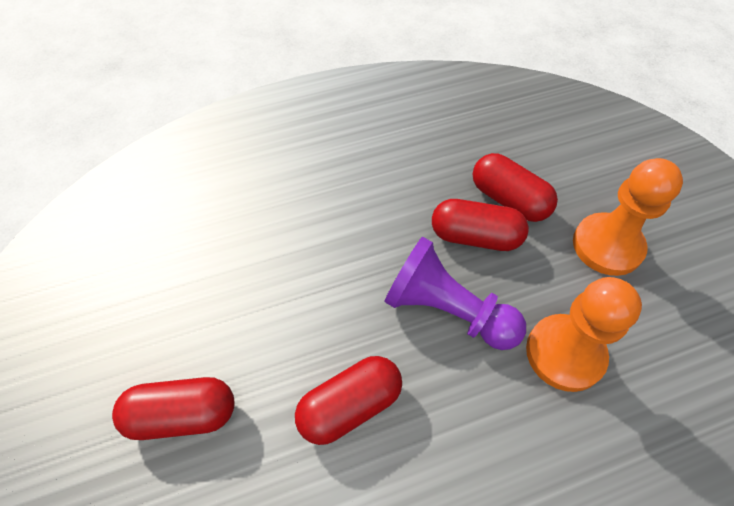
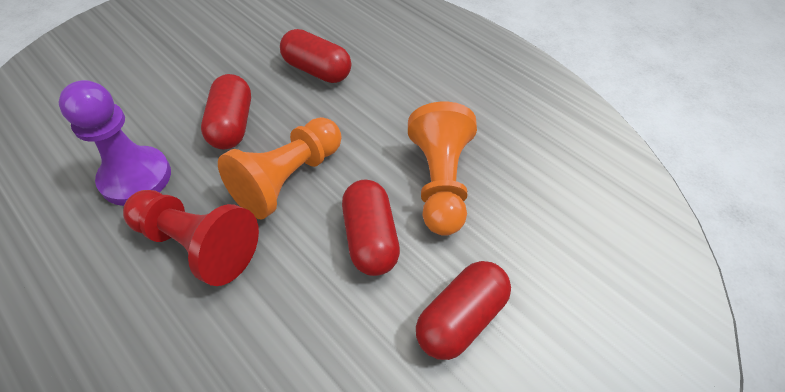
red pawn: 0 -> 1

